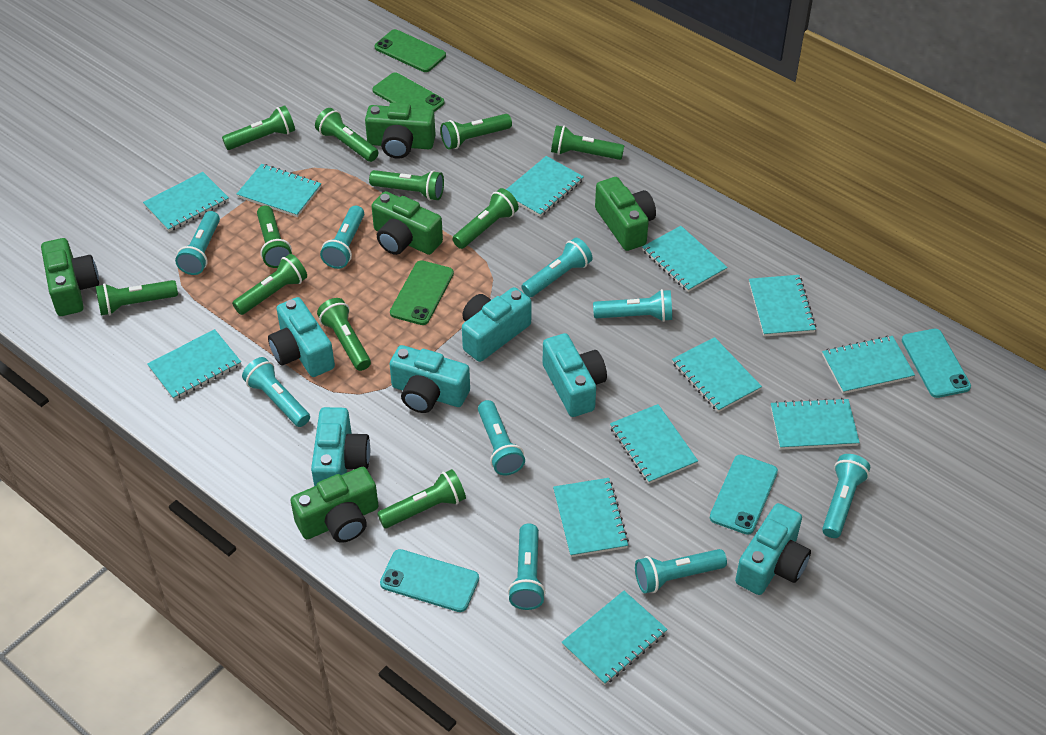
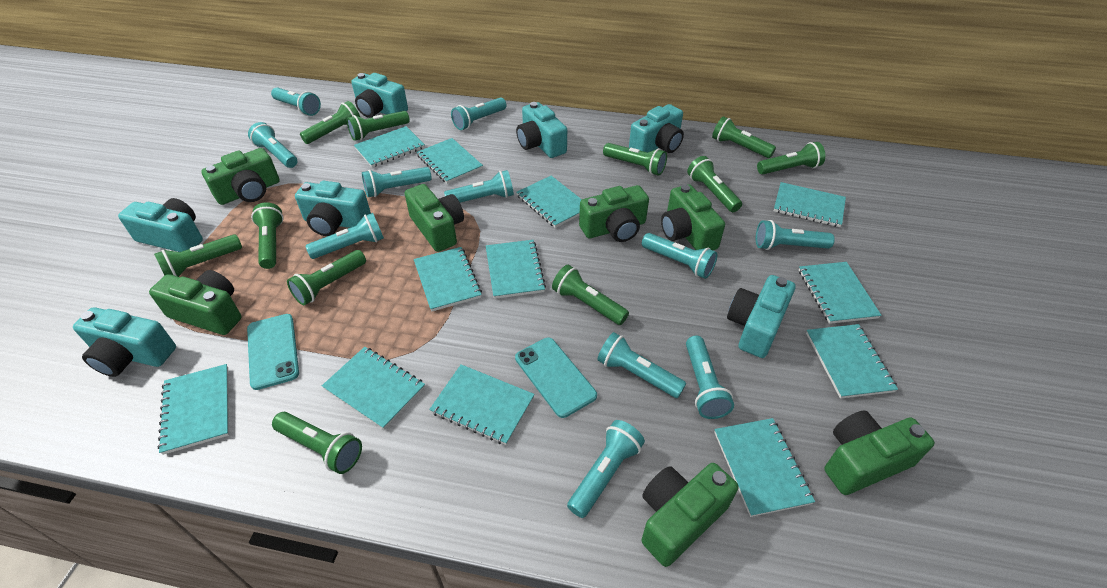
green camera: 5 -> 7
green phone: 3 -> 0
turquoise camera: 6 -> 7
turquoise flashlight: 9 -> 11
turquoise phone: 3 -> 2

